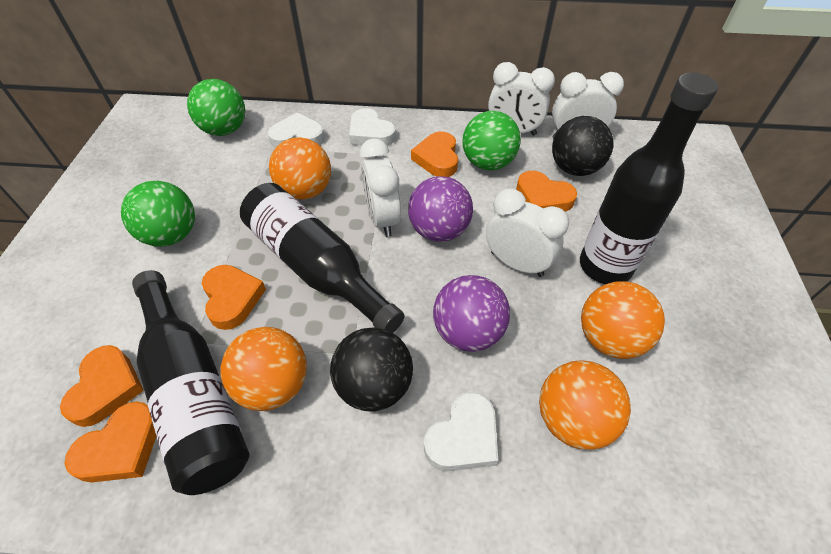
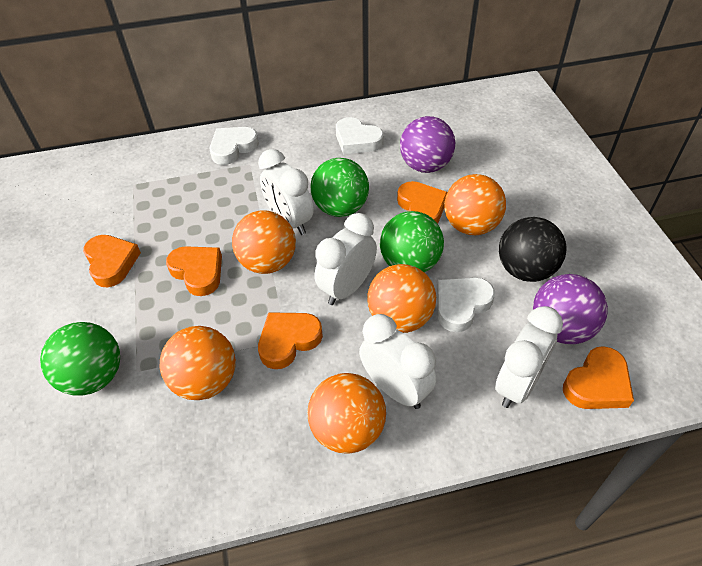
black ball: 2 -> 1
black bottle: 3 -> 0
orange ball: 4 -> 5

